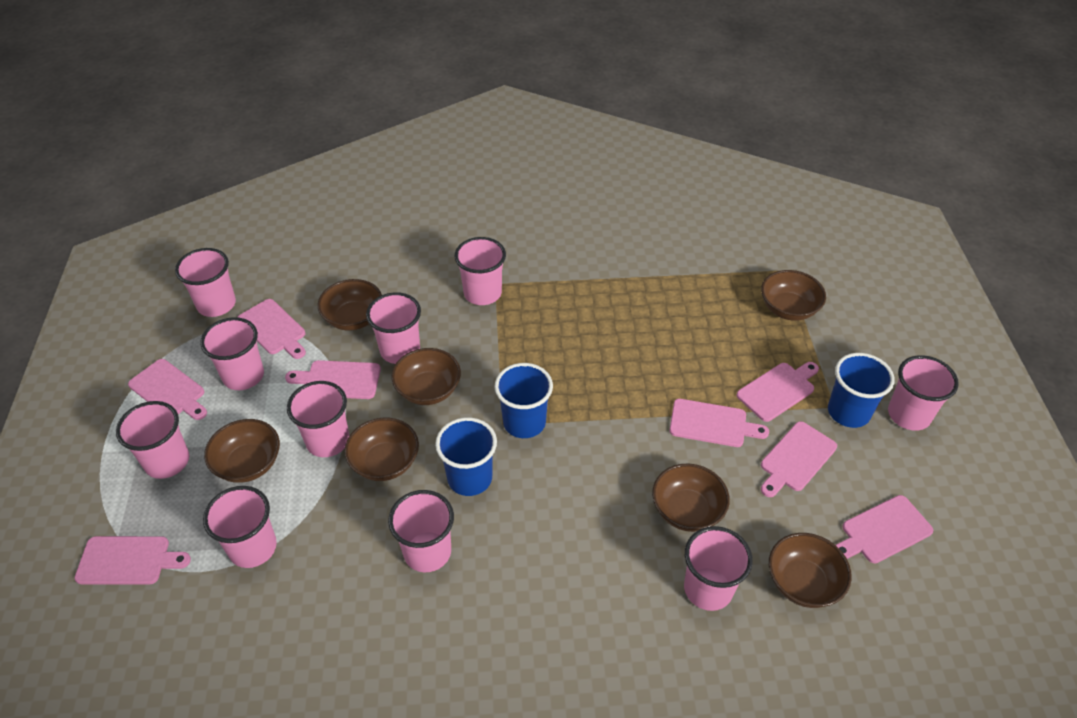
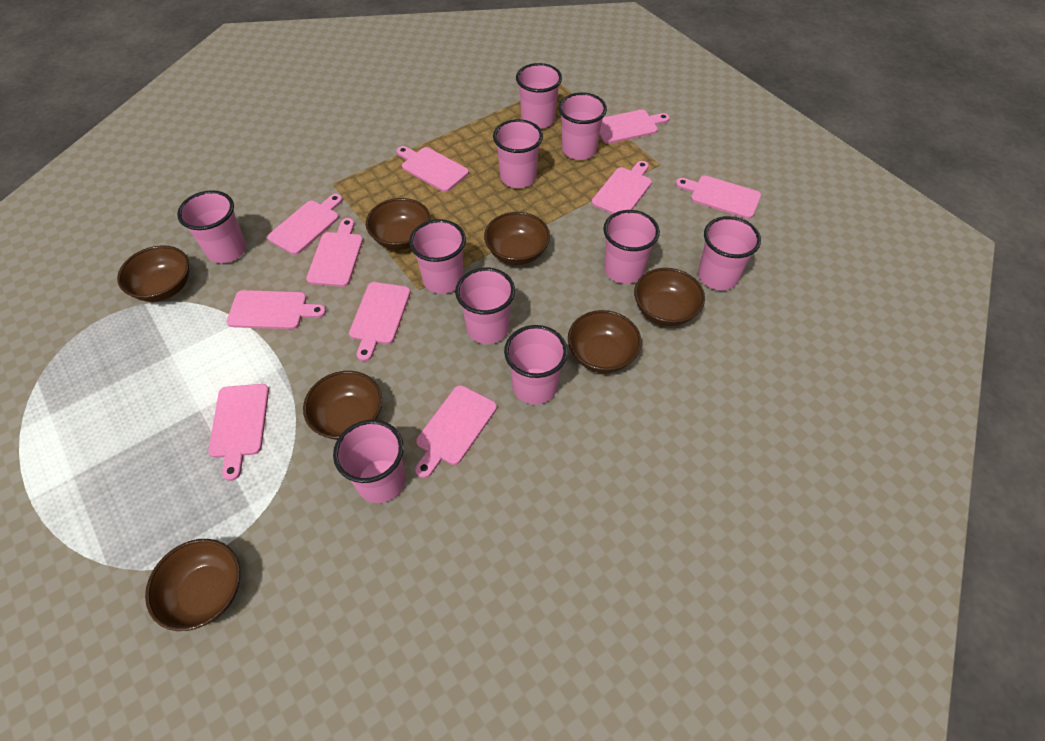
blue cup: 3 -> 0
pink cutting board: 8 -> 10

